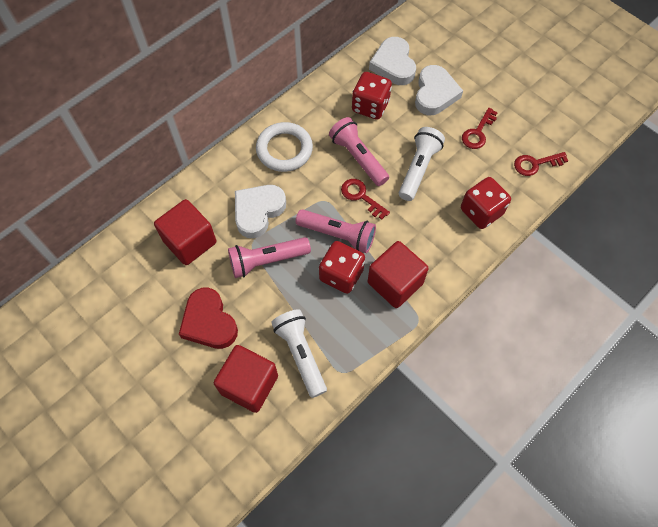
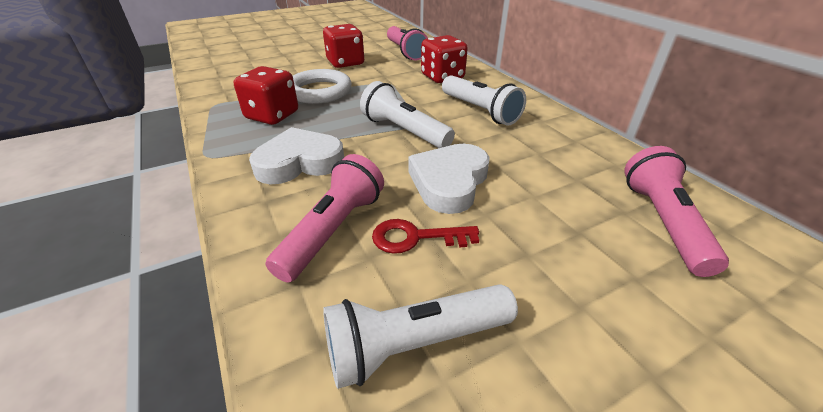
red cube: 3 -> 0
red heart: 1 -> 0
red key: 3 -> 1
white flashlight: 2 -> 3
white heart: 3 -> 2

